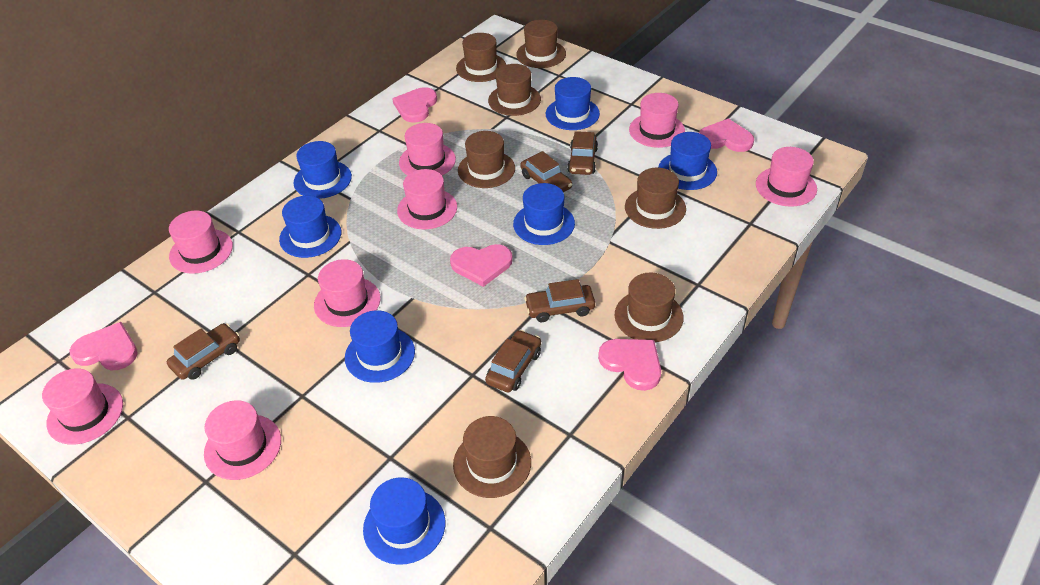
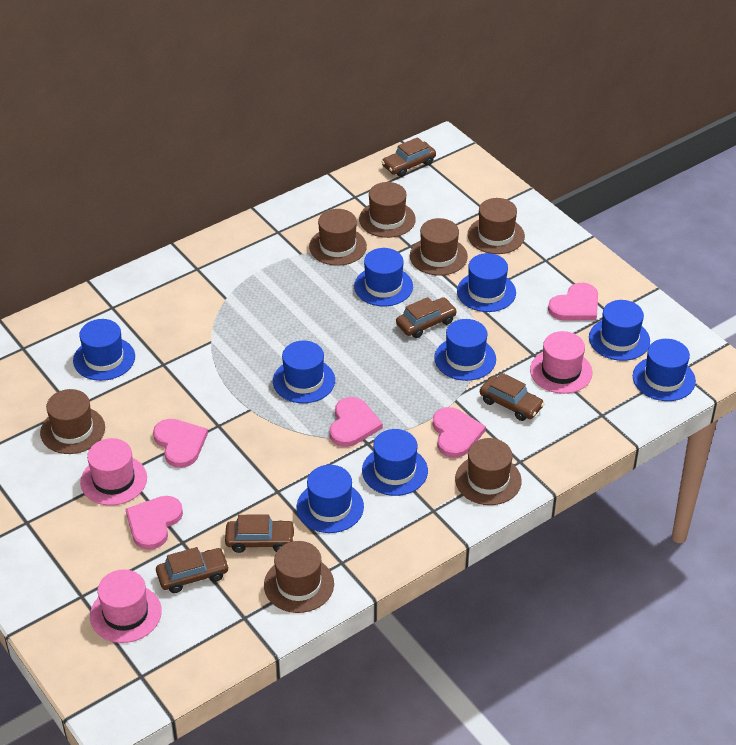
blue hat: 7 -> 9
pink hat: 8 -> 3

